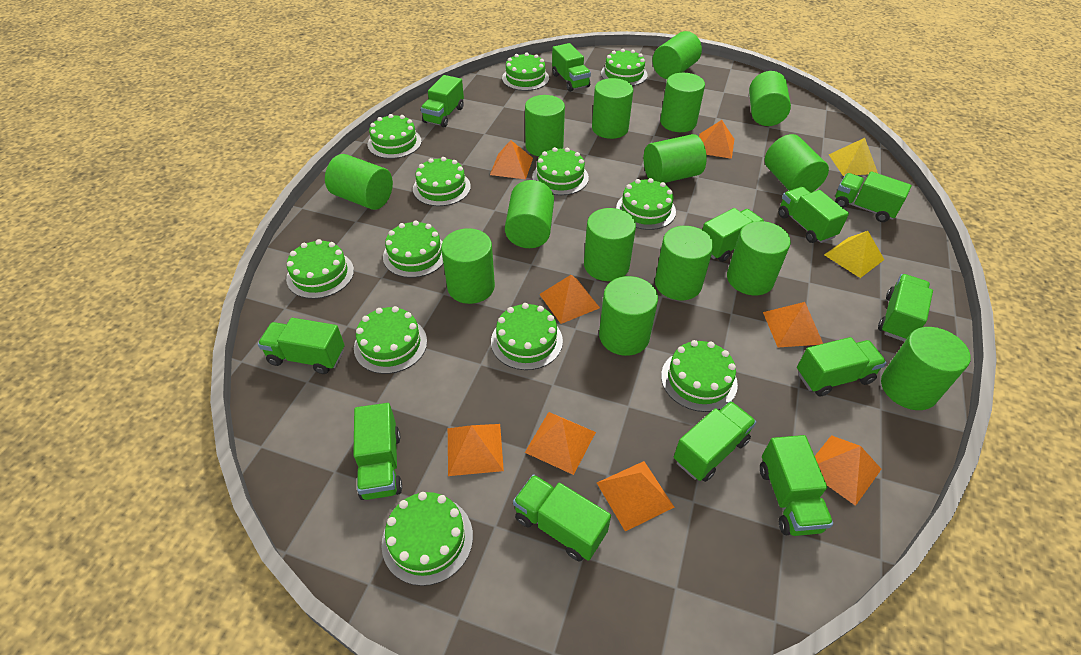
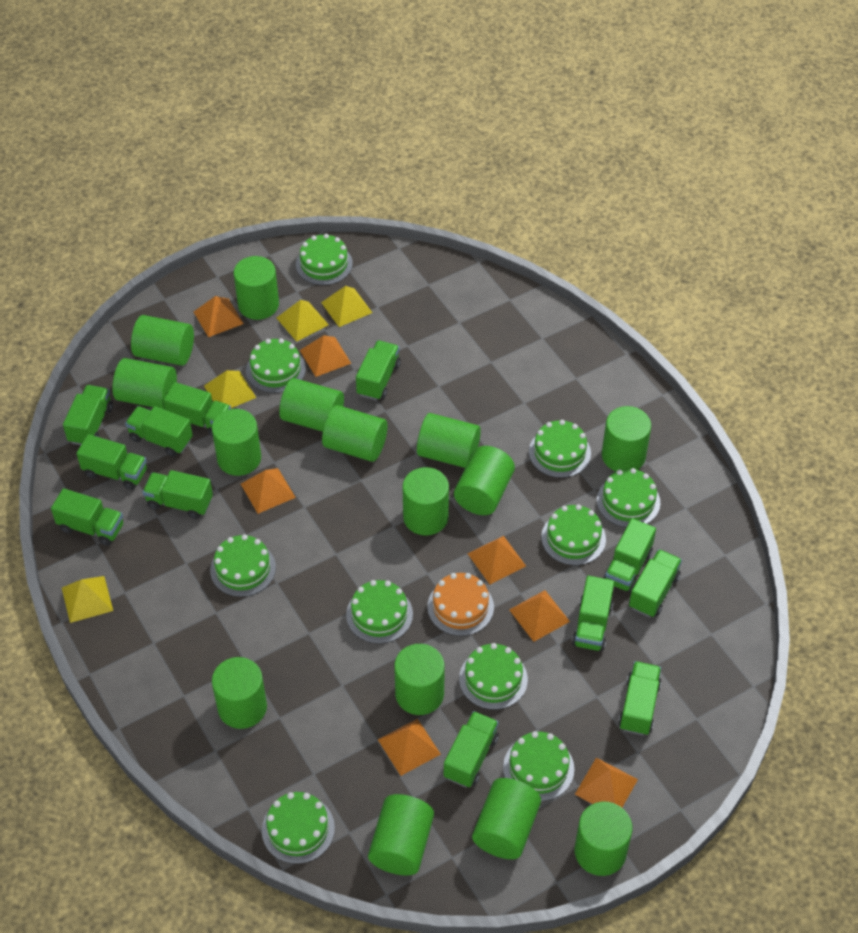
green cake: 12 -> 10
orange cake: 0 -> 1
orange pyramid: 8 -> 7
yellow pyramid: 2 -> 4

